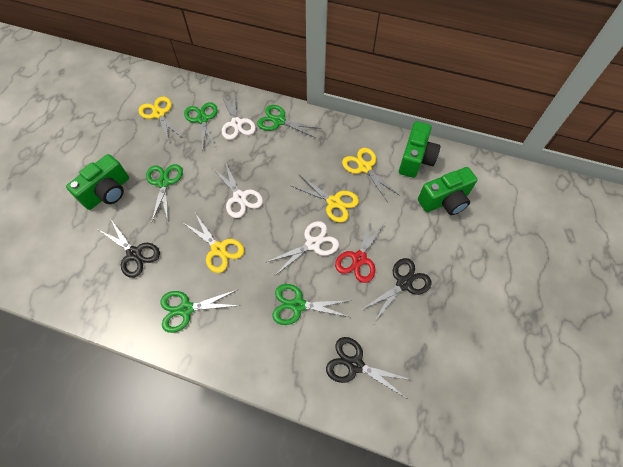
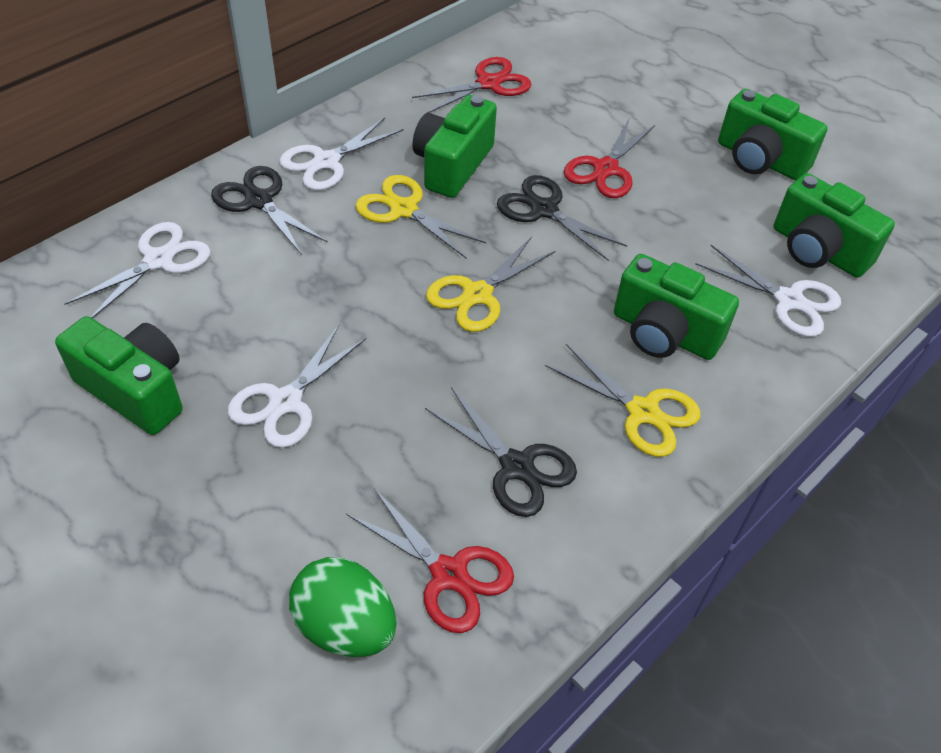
green camera: 3 -> 5
green egg: 0 -> 1
green scissors: 5 -> 0
red scissors: 1 -> 3
white scissors: 3 -> 4
yellow scissors: 4 -> 3

